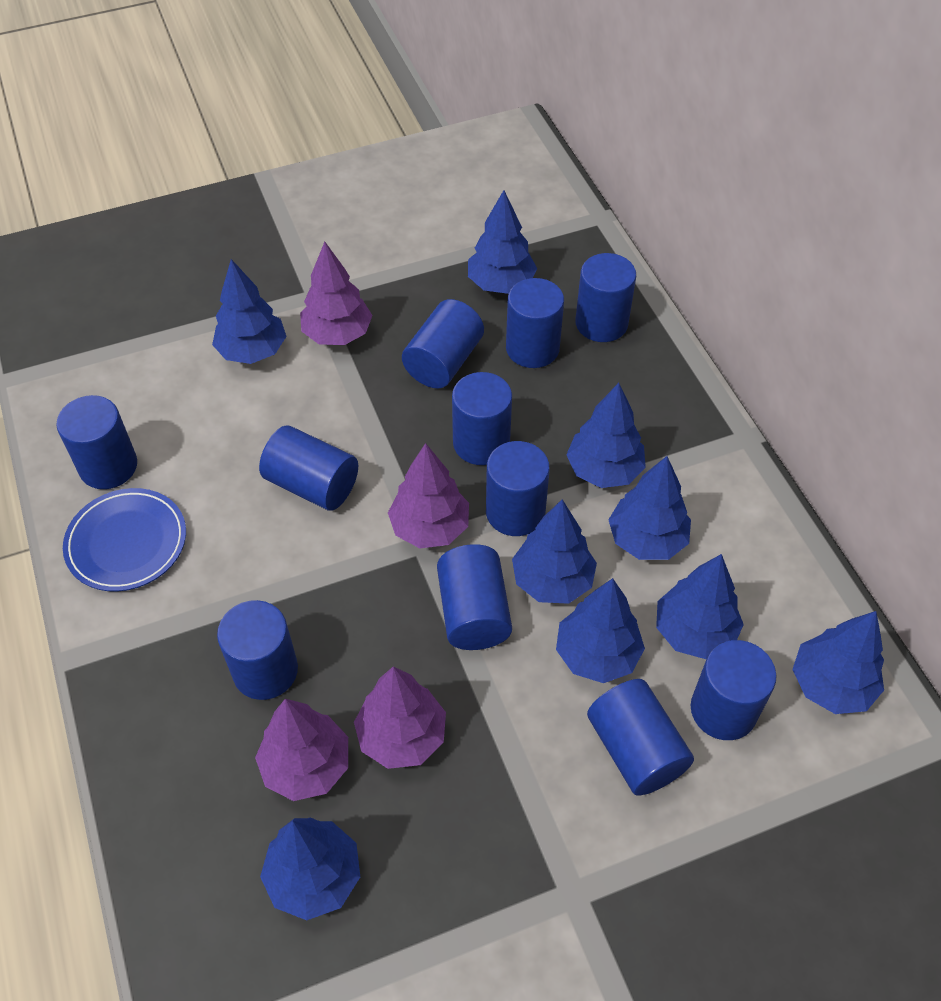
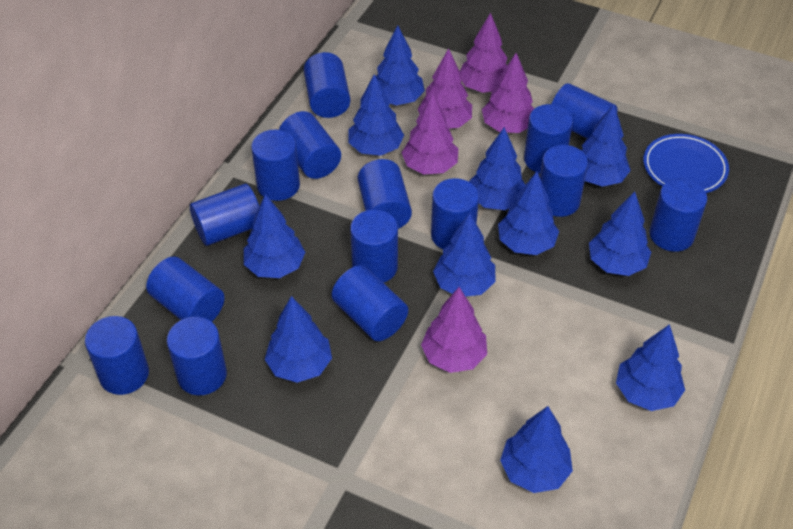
blue cylinder: 11 -> 15
blue tree: 9 -> 11
purple tree: 4 -> 5

